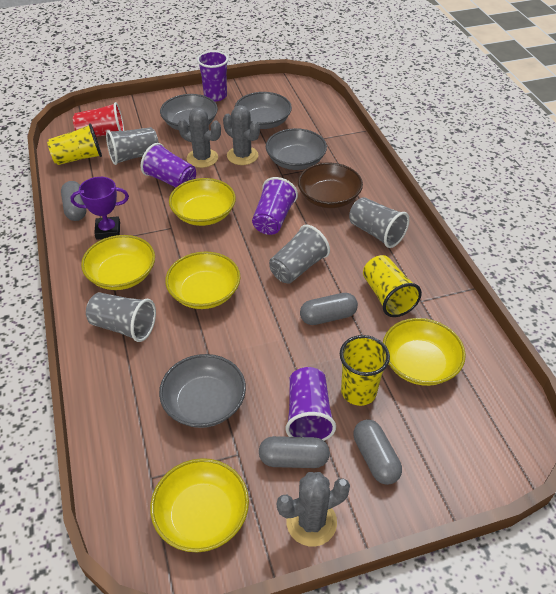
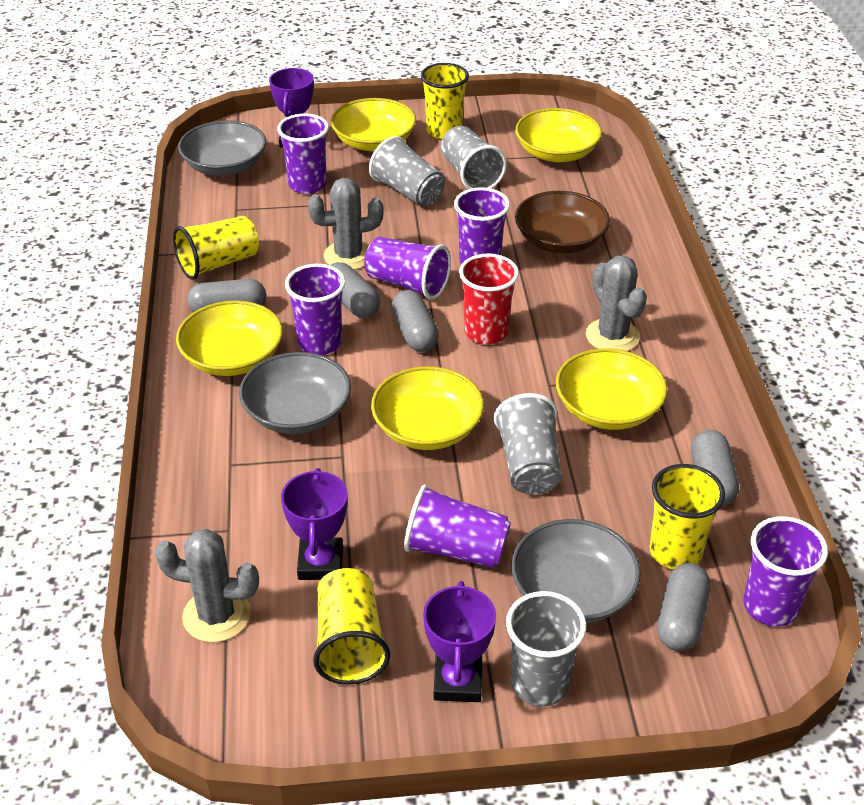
grey bowl: 4 -> 3
grey capsule: 4 -> 5
purple cup: 4 -> 6
purple trophy: 1 -> 3
yellow cup: 3 -> 4

